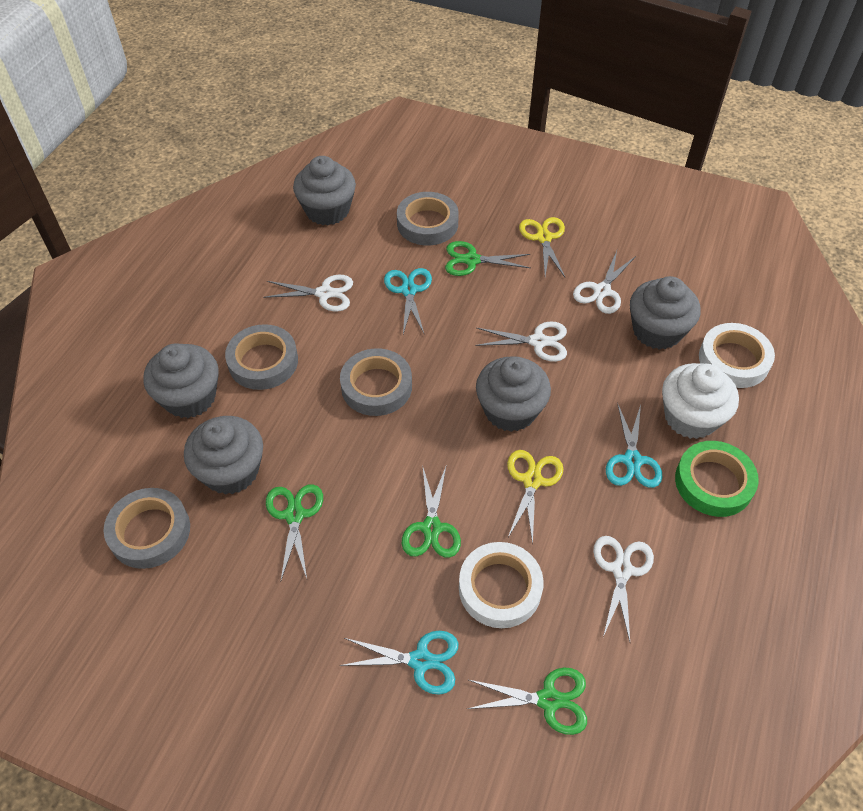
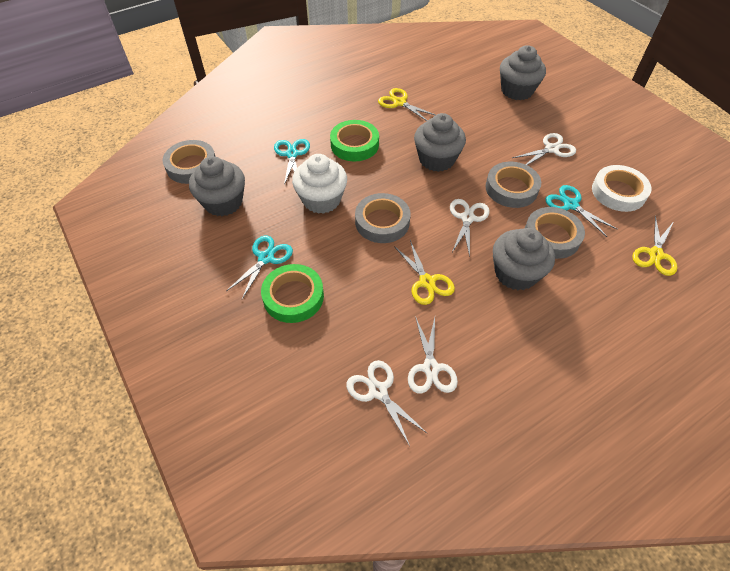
green scissors: 4 -> 0
green tape: 1 -> 2
grey cupcake: 5 -> 4
white tape: 2 -> 1
yellow scissors: 2 -> 3

